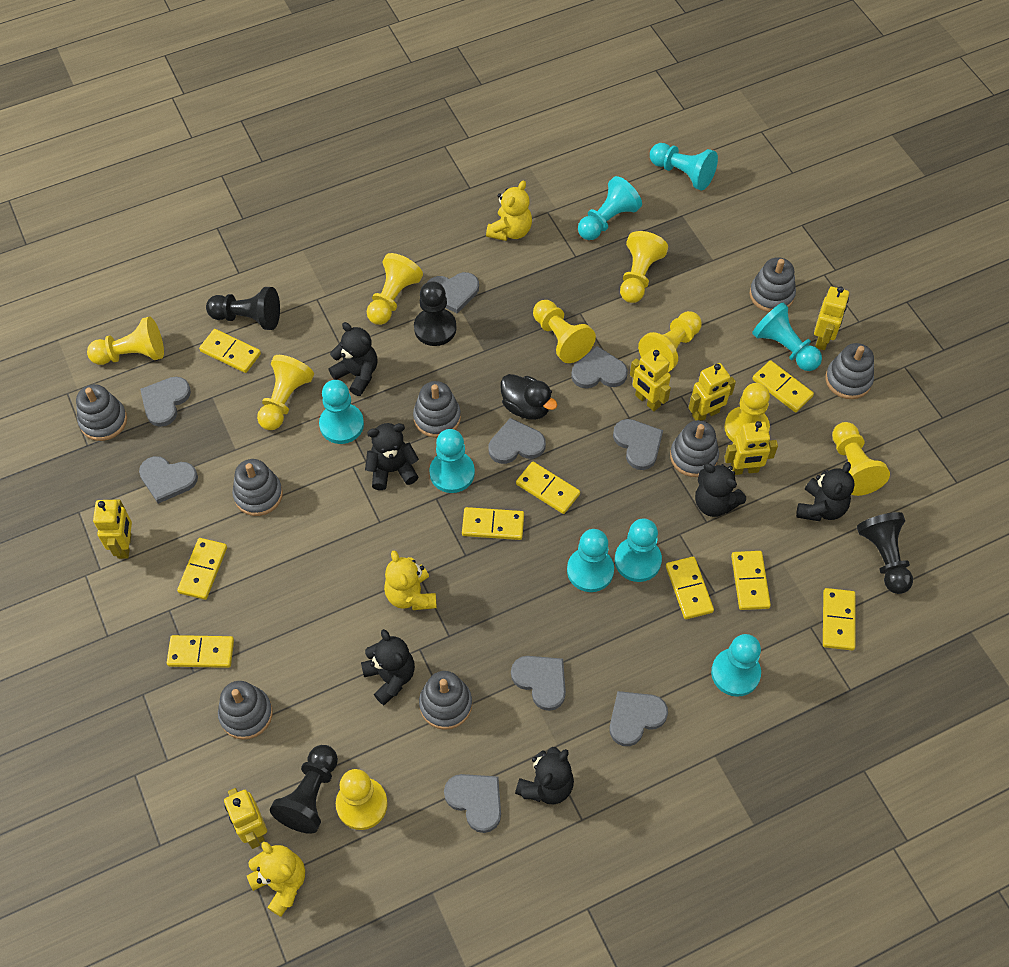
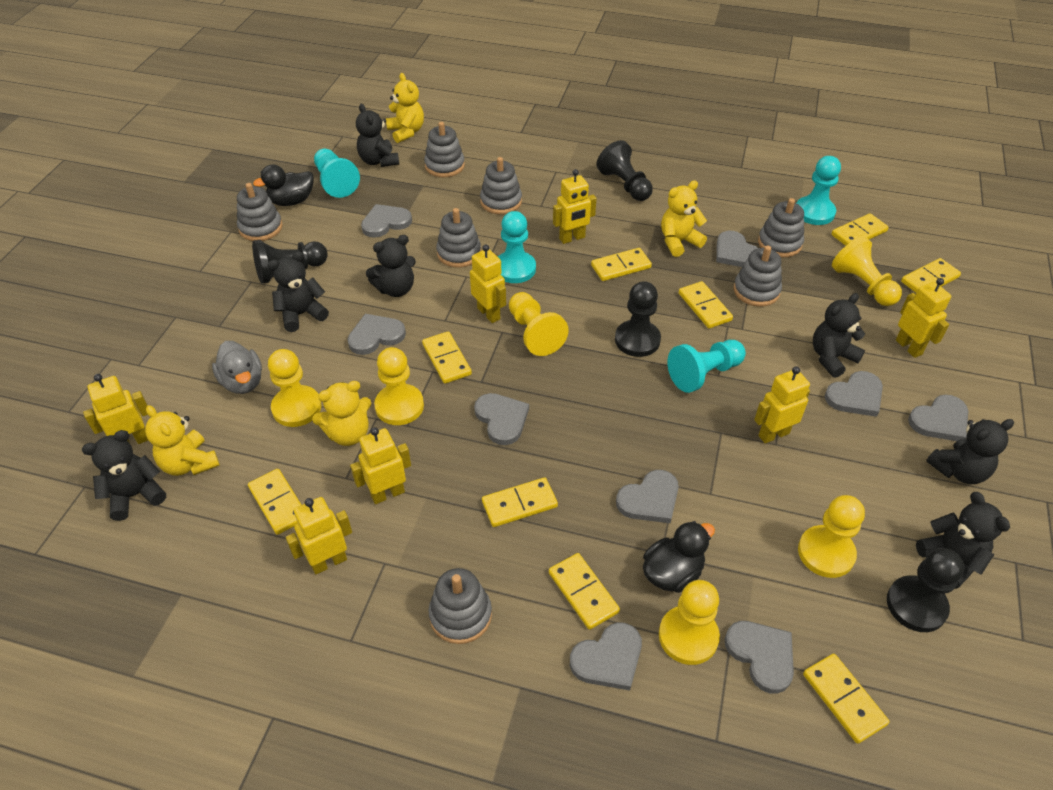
black duck: 1 -> 2
black teddy bear: 6 -> 7
grey duck: 0 -> 1
grey stacking toy: 8 -> 7
turquoise pawn: 8 -> 4
yellow pawn: 9 -> 6
yellow robot: 6 -> 7
yellow teddy bear: 3 -> 4

